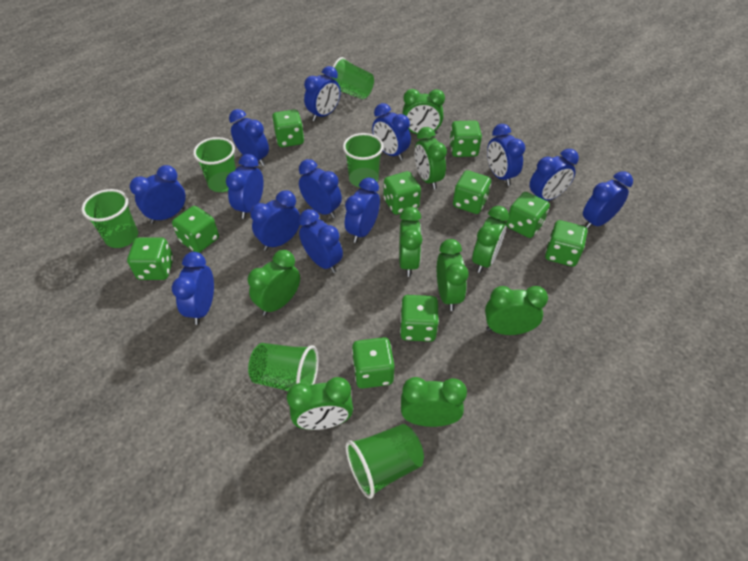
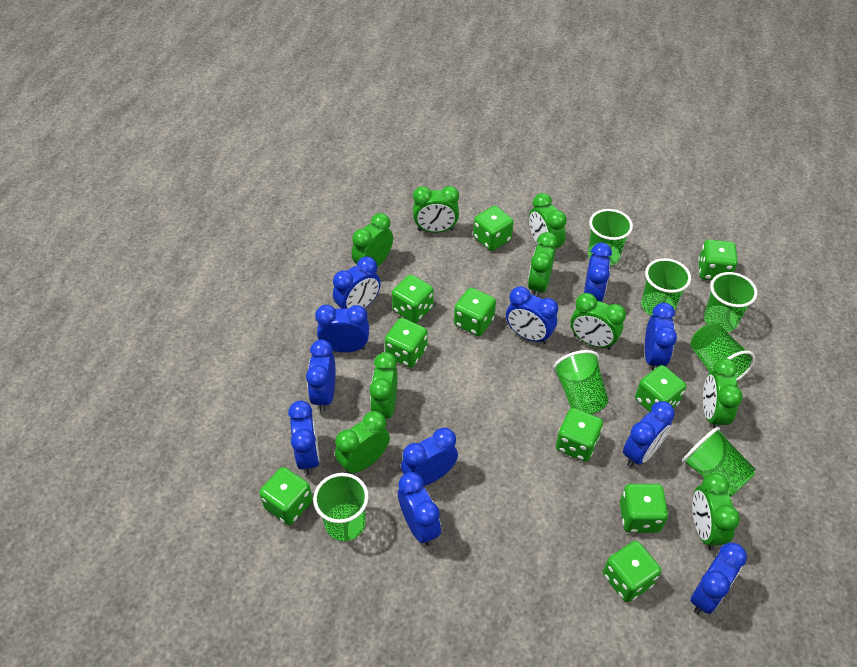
blue clock: 13 -> 11
green cup: 6 -> 7

